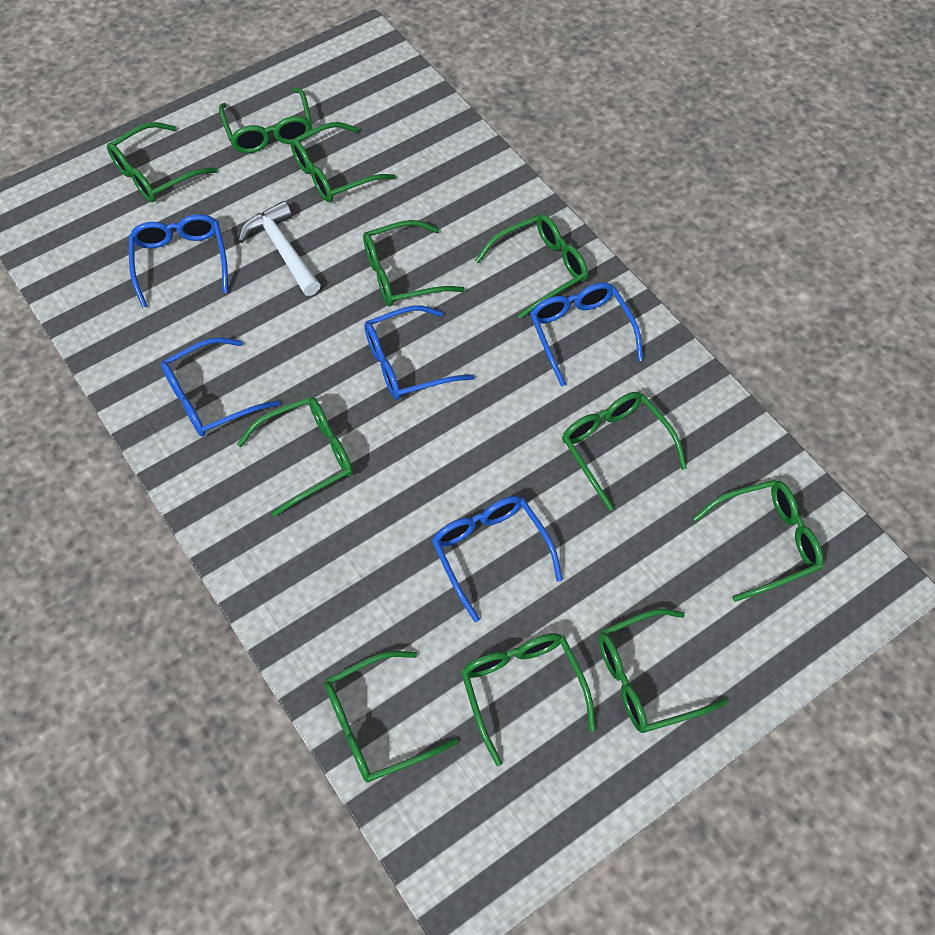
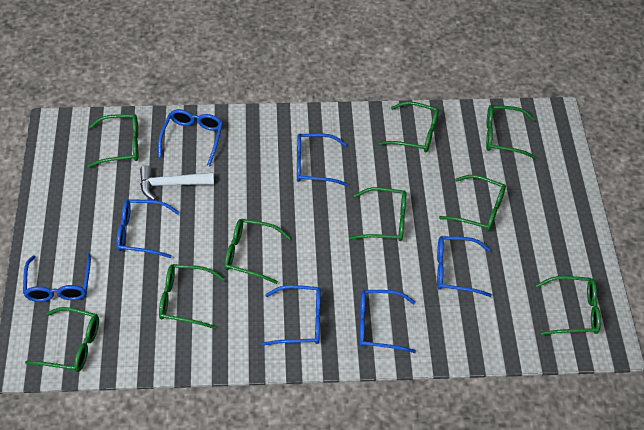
blue glasses: 5 -> 7
green glasses: 11 -> 9

